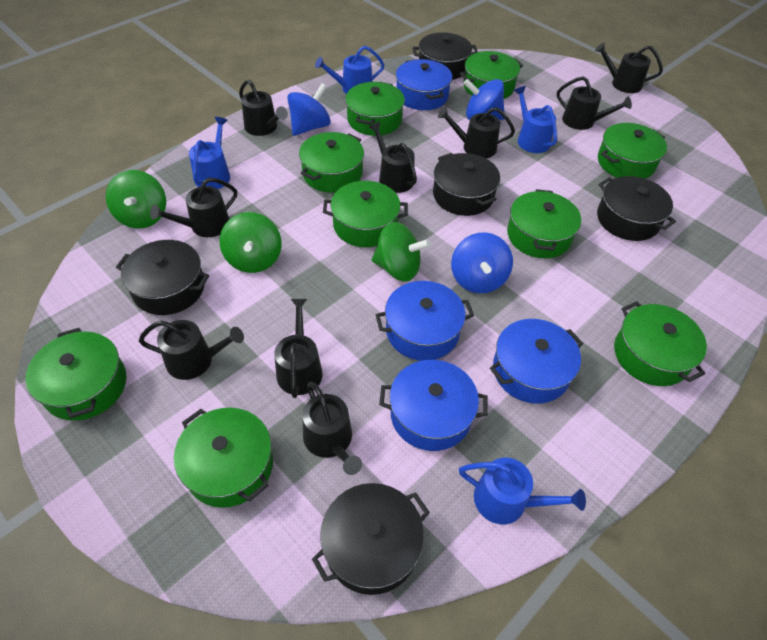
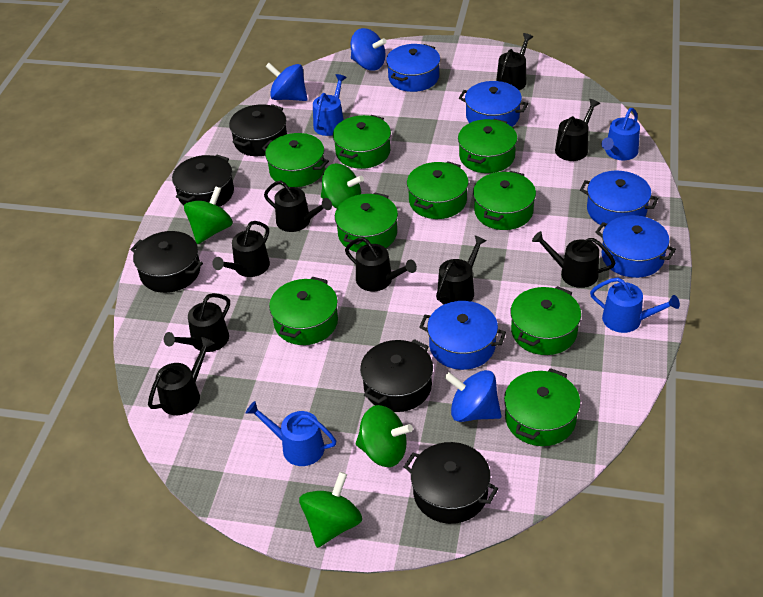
blue pot: 4 -> 5
green spinning top: 3 -> 4

